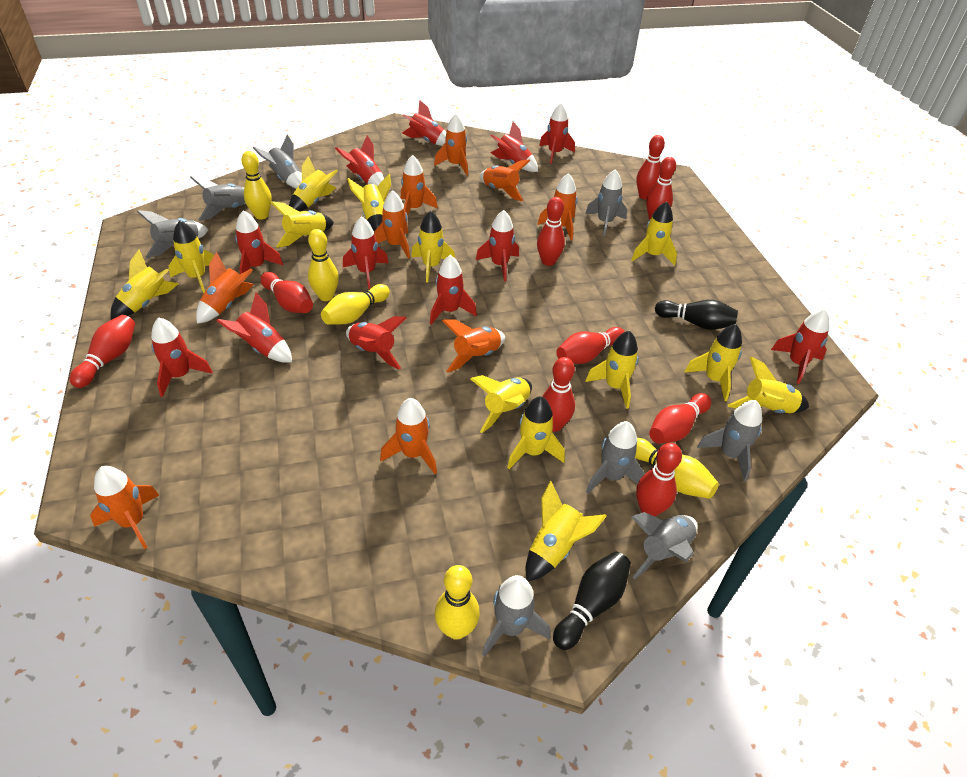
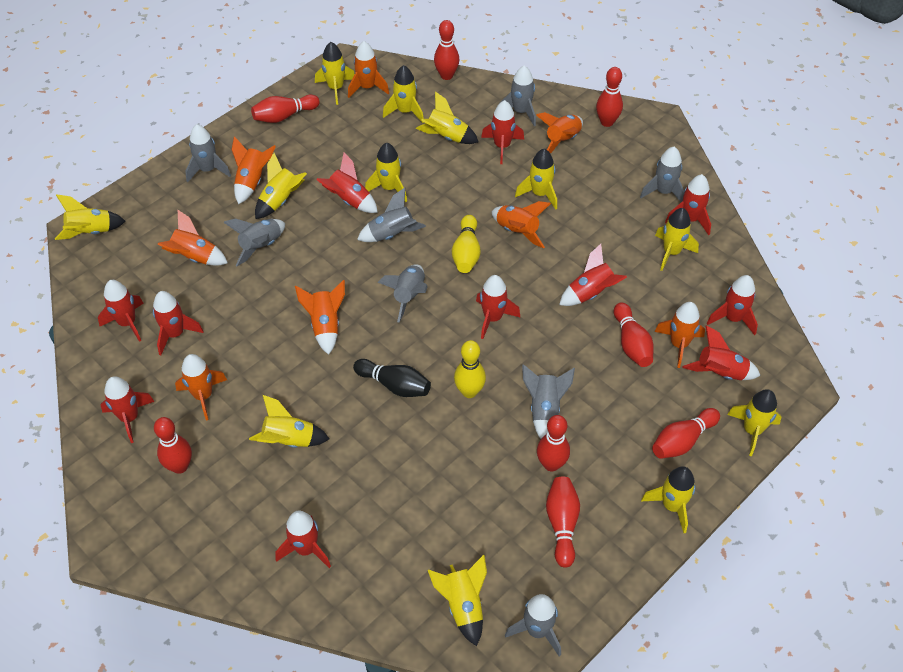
black bowling pin: 2 -> 1
orange rocket: 9 -> 8
red bowling pin: 9 -> 8
red rocket: 12 -> 11
yellow bowling pin: 5 -> 2
yellow rocket: 13 -> 12

